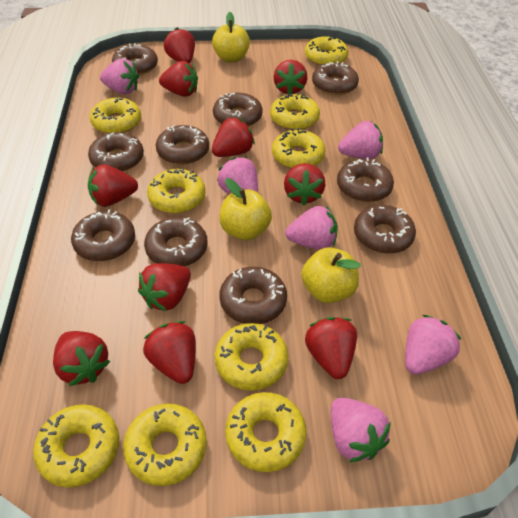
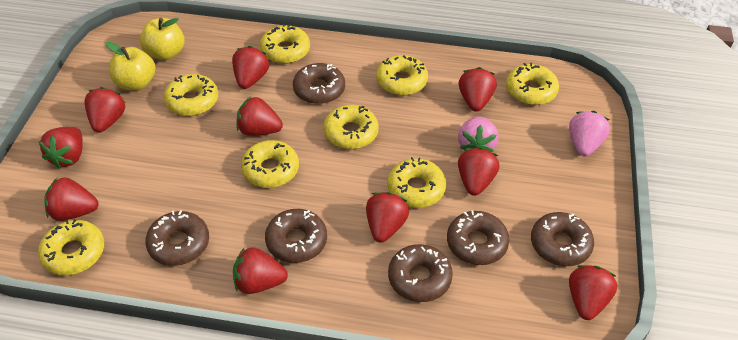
brown donut: 10 -> 6
pink strawberry: 6 -> 2
yellow apple: 3 -> 2
yellow donut: 9 -> 8

